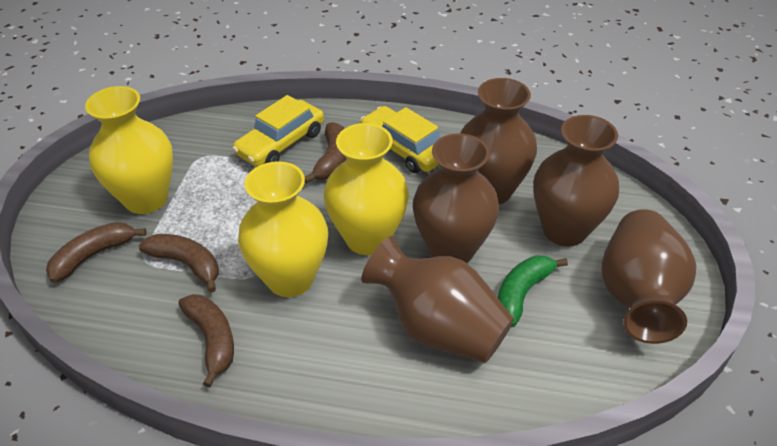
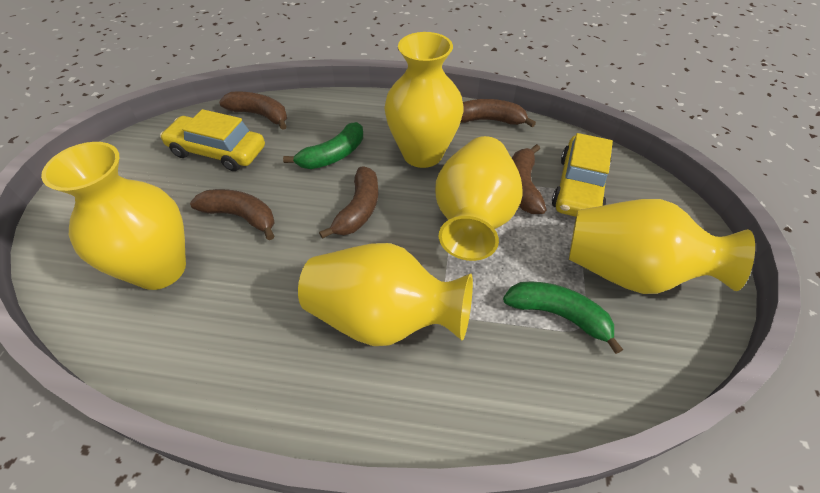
brown banana: 4 -> 5
brown vase: 5 -> 0
green banana: 1 -> 2
yellow vase: 3 -> 5

